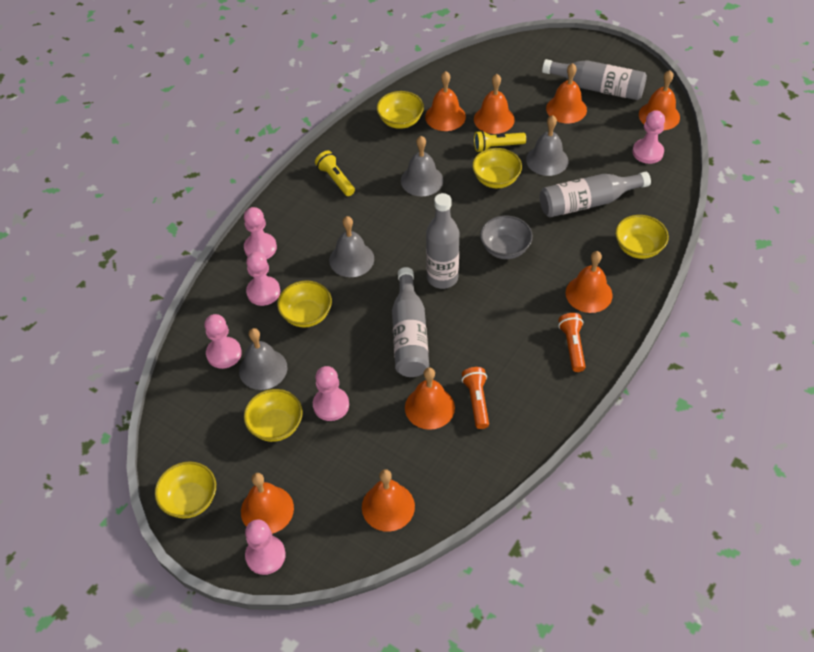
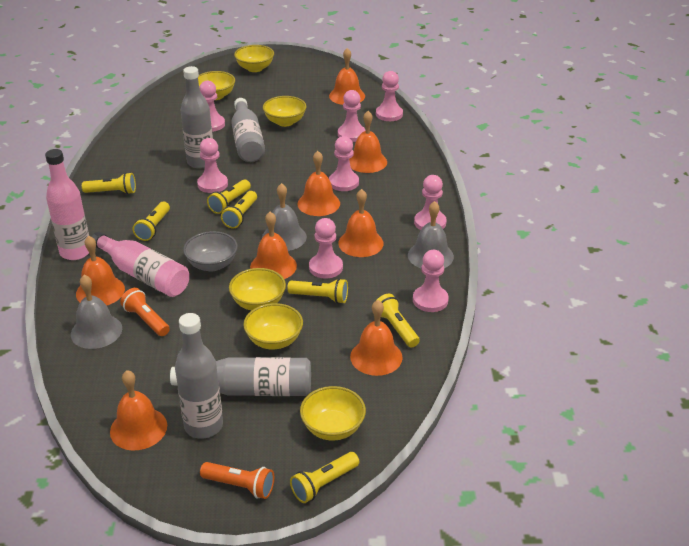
grey bell: 4 -> 3
pink bottle: 0 -> 2
pink pawn: 6 -> 8
yellow flashlight: 2 -> 7

